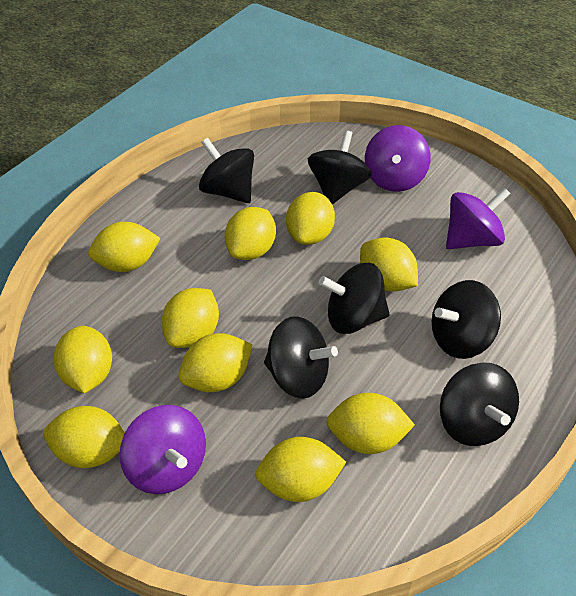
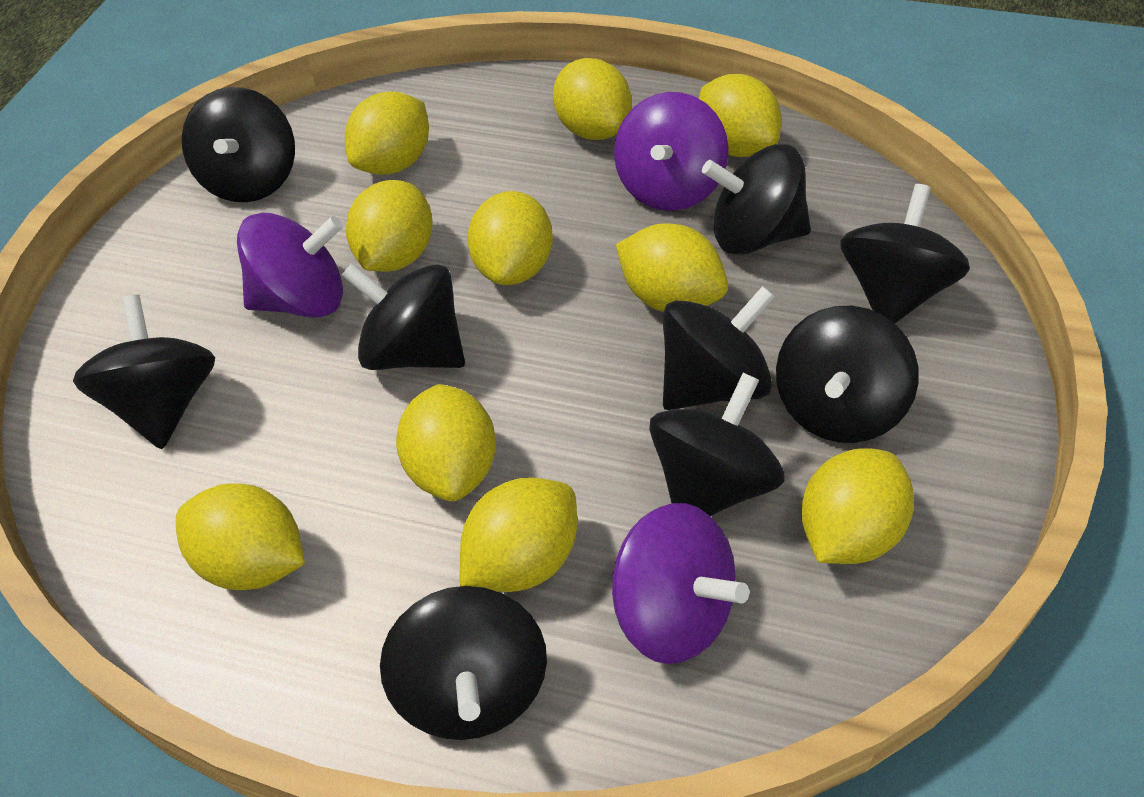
black spinning top: 6 -> 9

